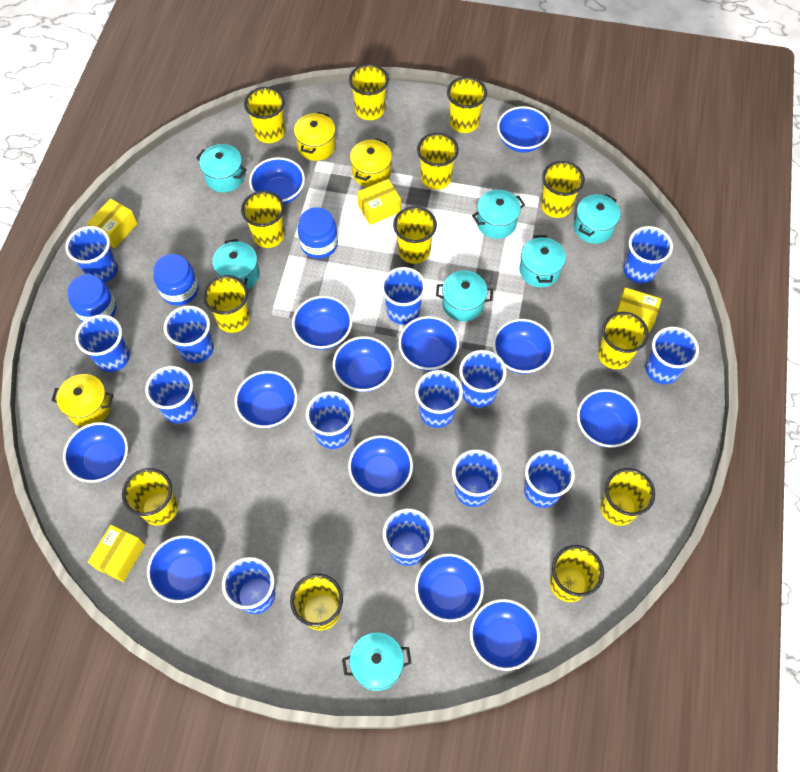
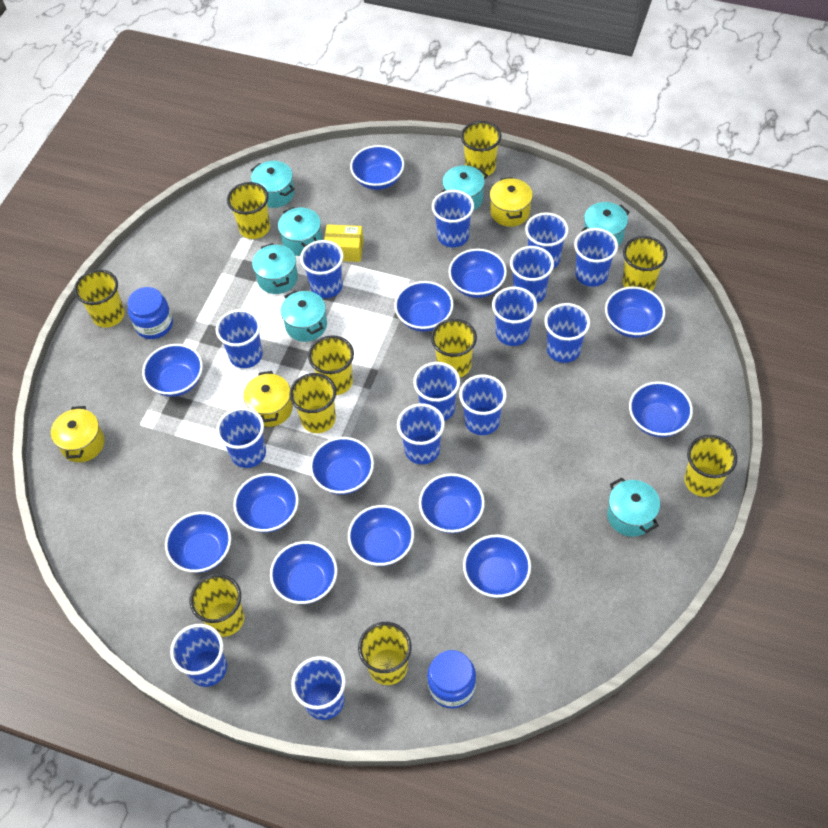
blue jar: 3 -> 2
yellow box: 4 -> 1
yellow cup: 13 -> 10

